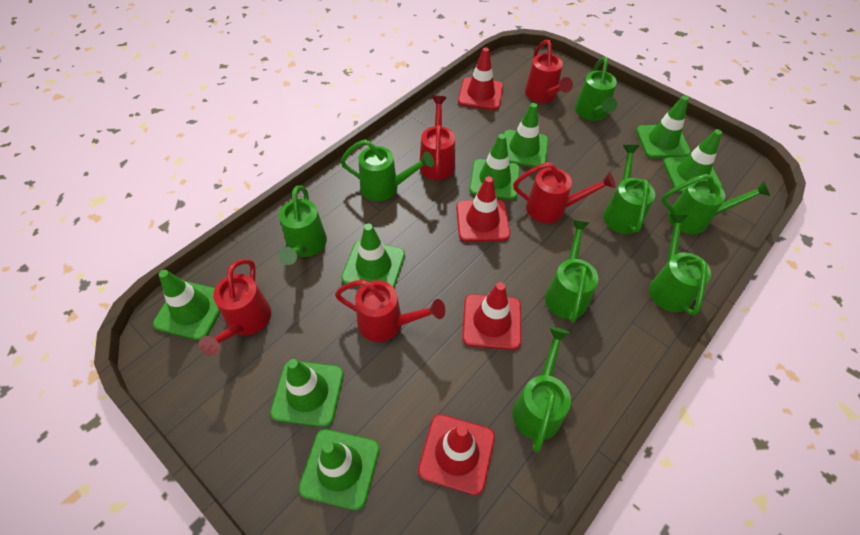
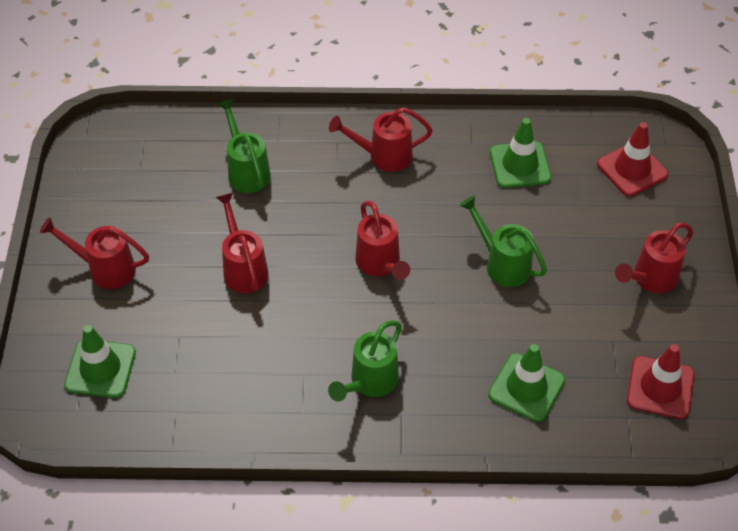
green traffic cone: 8 -> 3
green watering can: 8 -> 3
red traffic cone: 4 -> 2

